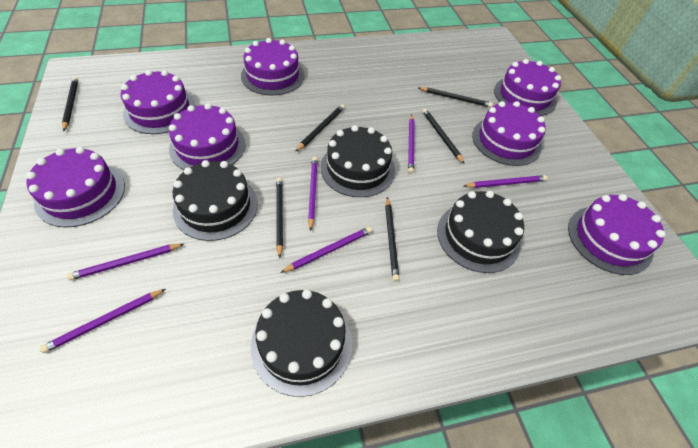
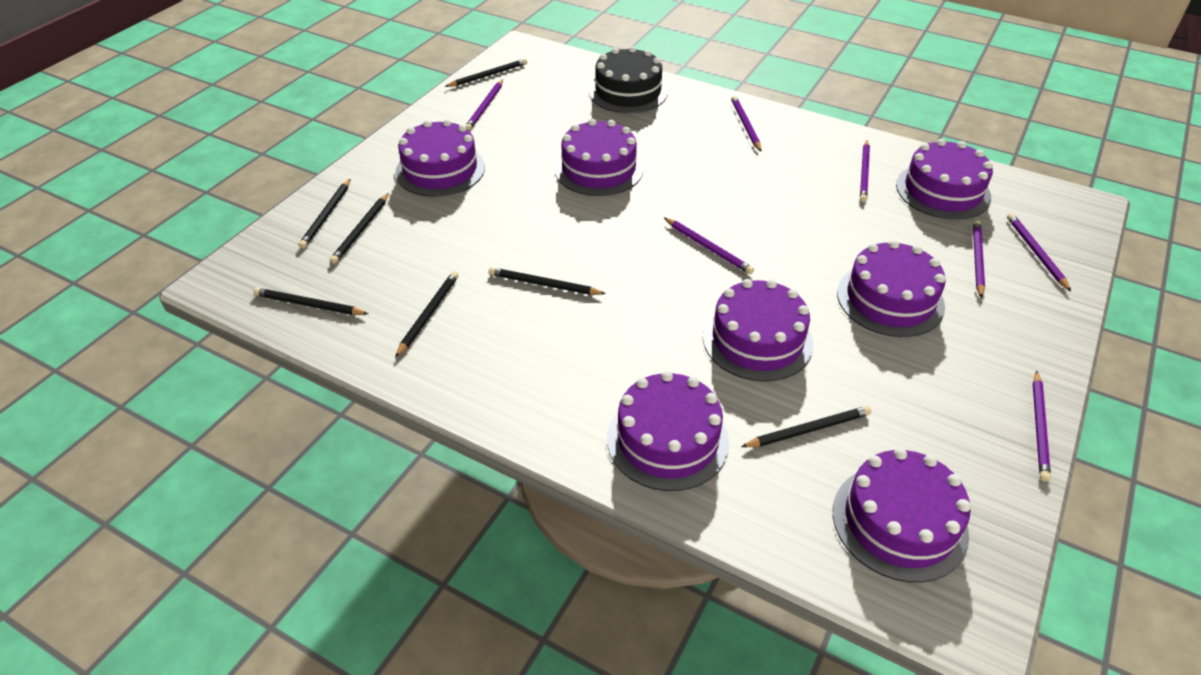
black cake: 4 -> 1
black pencil: 6 -> 7
purple pencil: 6 -> 7

